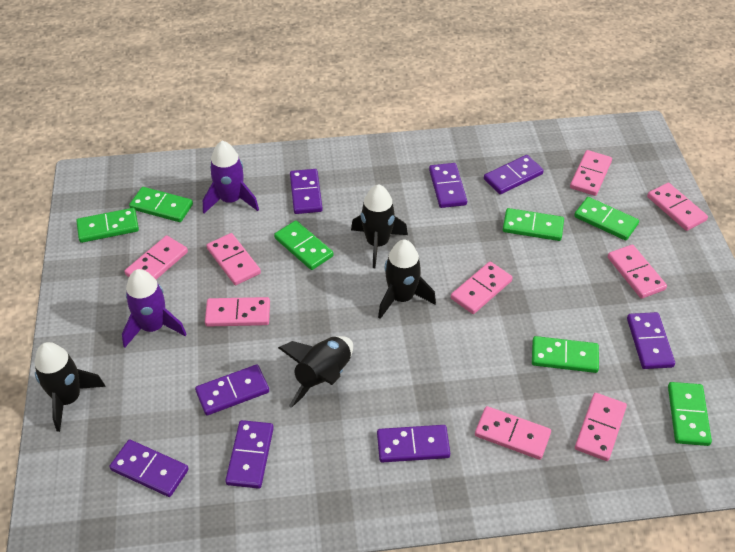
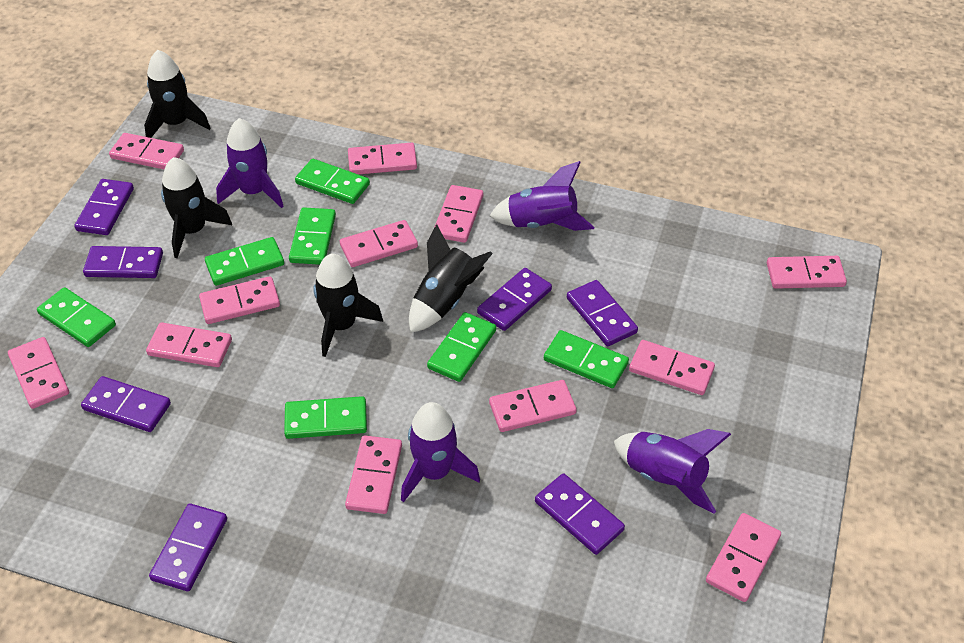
pink domino: 9 -> 12
purple domino: 8 -> 7
purple rocket: 2 -> 4

